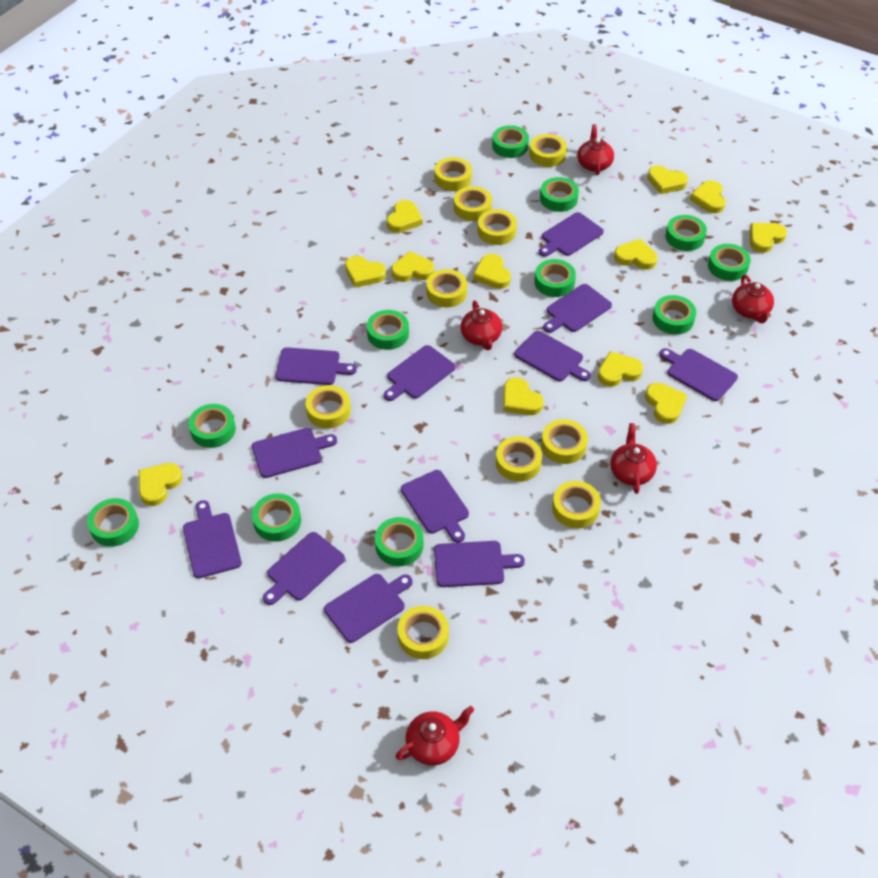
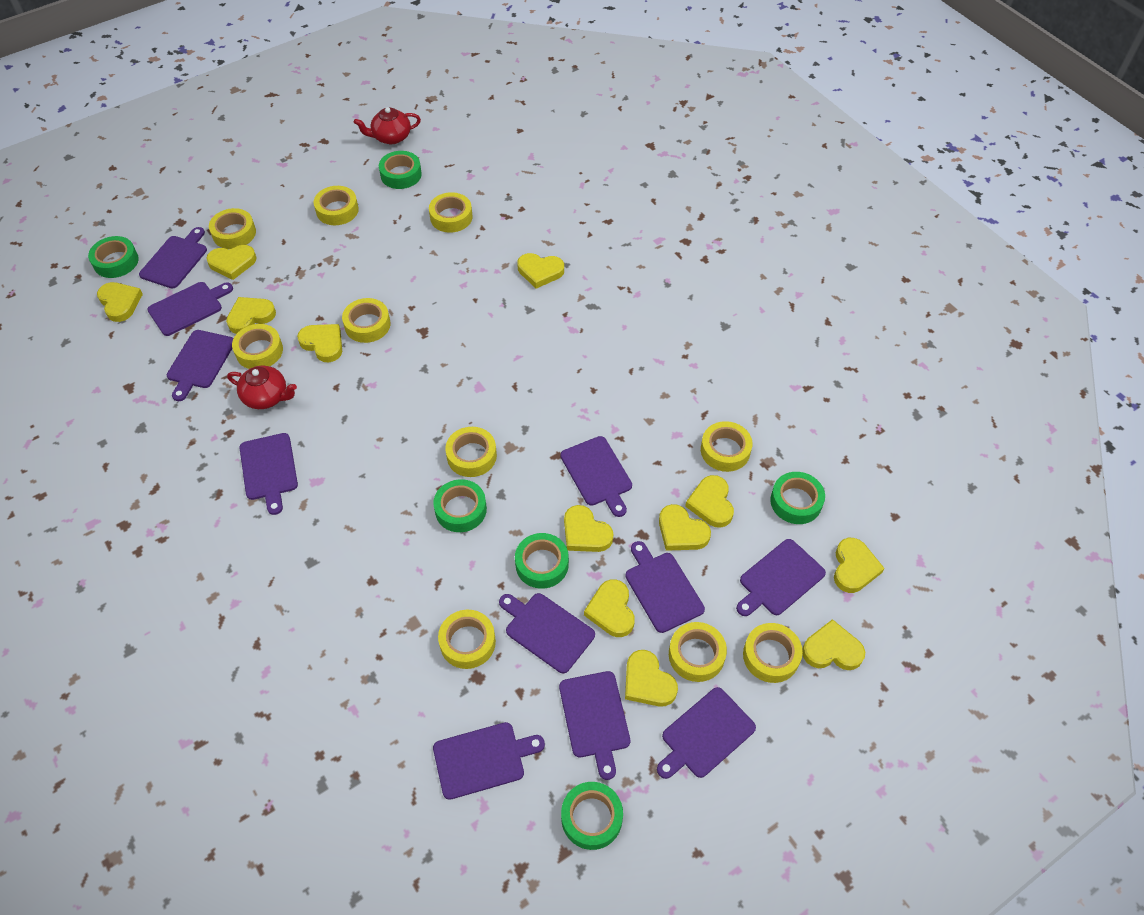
green tape: 11 -> 6
purple cutting board: 12 -> 11
red teapot: 5 -> 2

